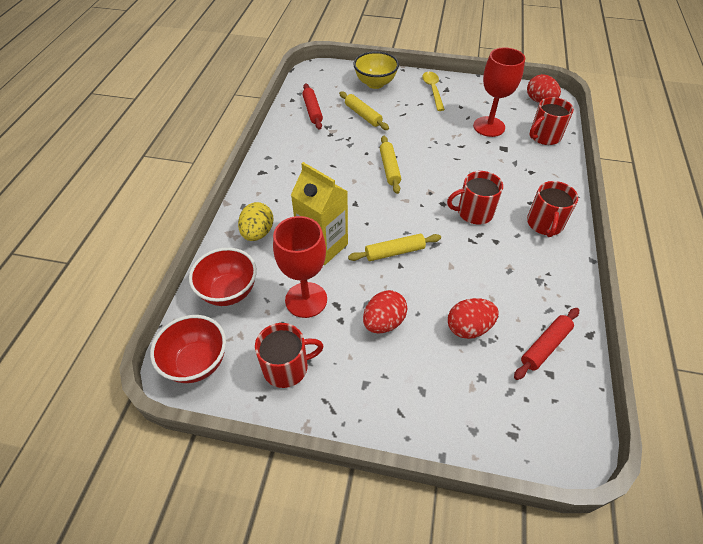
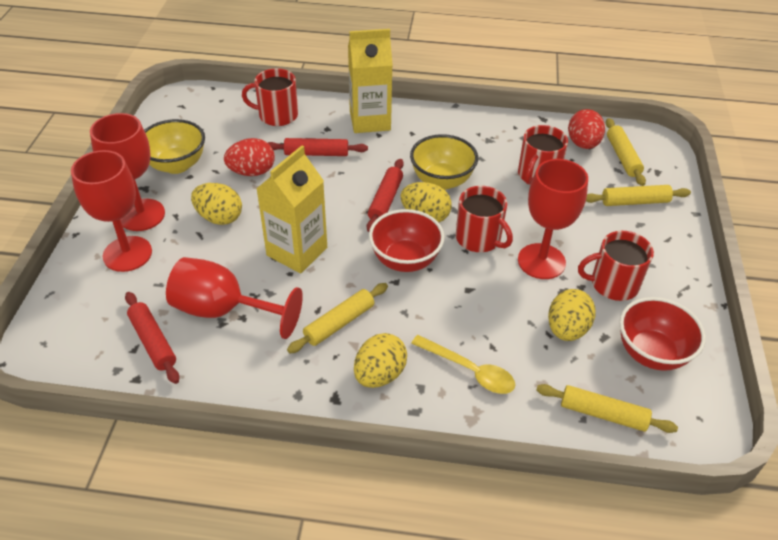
red egg: 3 -> 2
red goblet: 2 -> 4
red rolling pin: 2 -> 3
yellow bowl: 1 -> 2
yellow carton: 1 -> 2
yellow egg: 1 -> 4
yellow rolling pin: 3 -> 4

